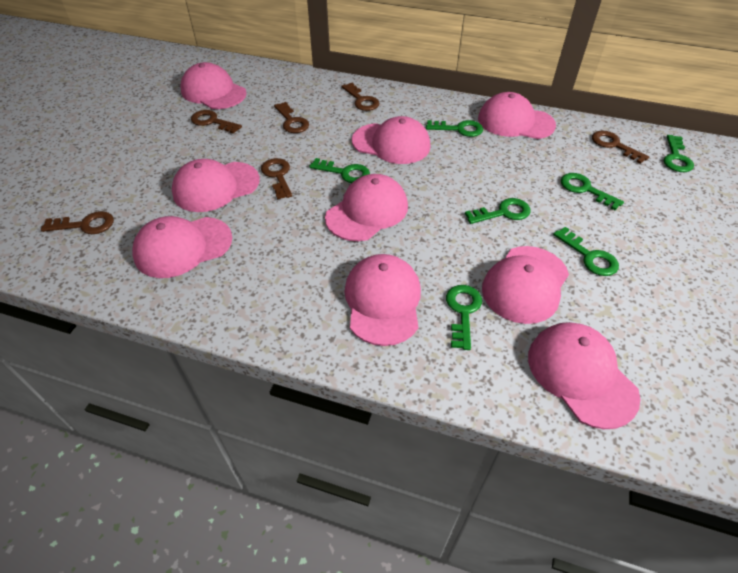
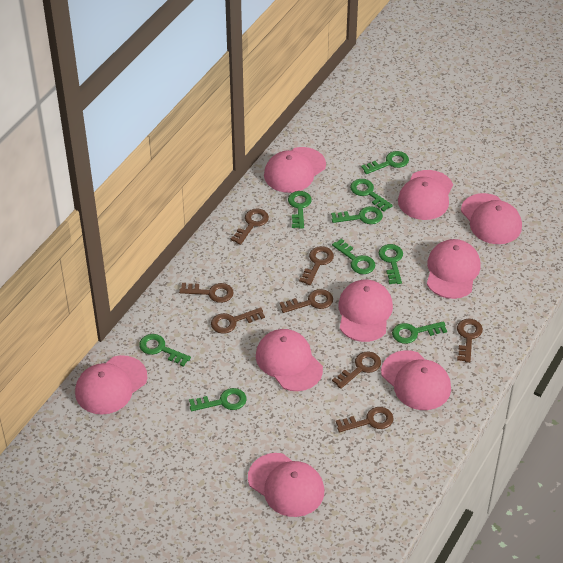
brown key: 6 -> 8
green key: 7 -> 9

